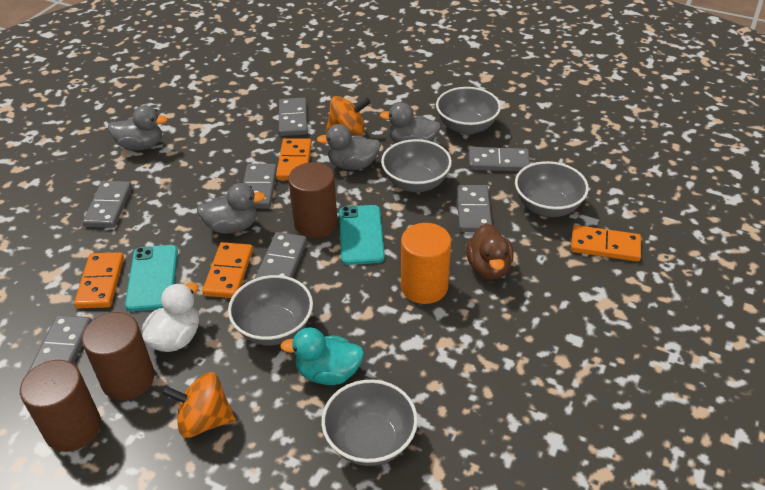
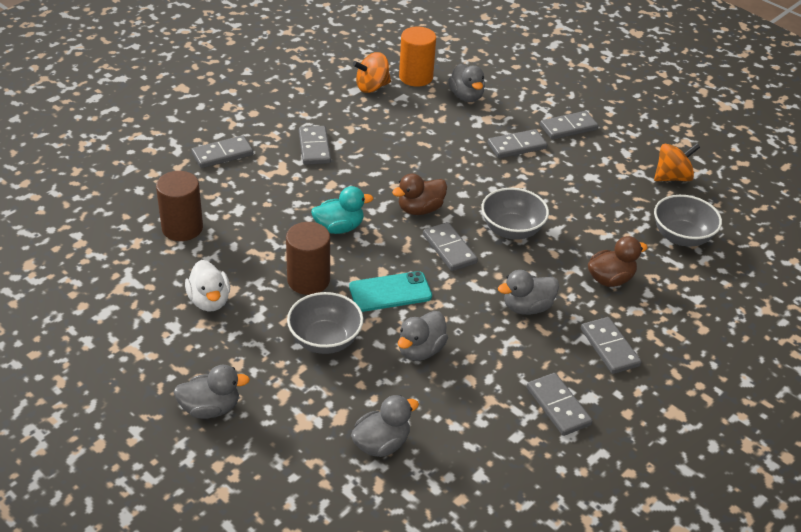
brown cylinder: 3 -> 2
brown duck: 1 -> 2
grey bowl: 5 -> 3
grey duck: 4 -> 5
orange domino: 4 -> 0
turquoise phone: 2 -> 1

